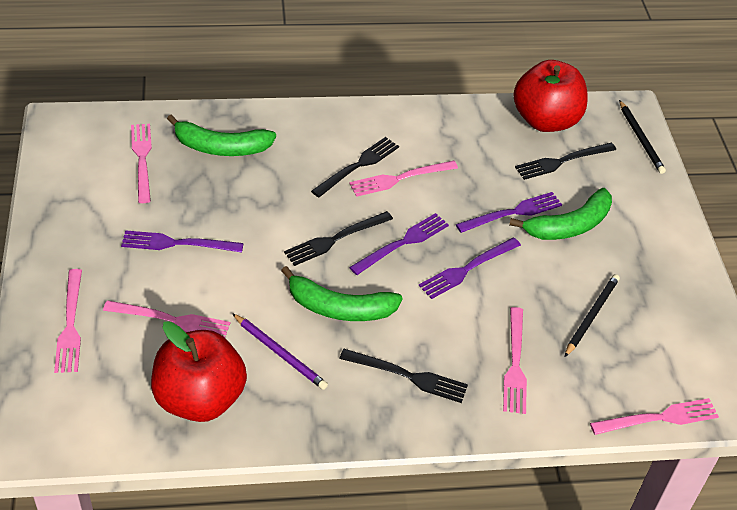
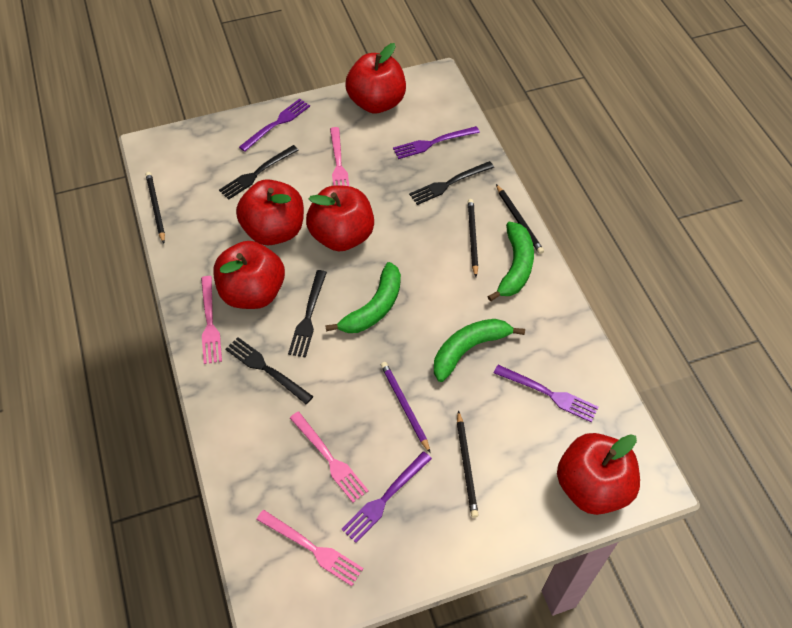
black pencil: 2 -> 4
pink fork: 6 -> 4
red apple: 2 -> 5

